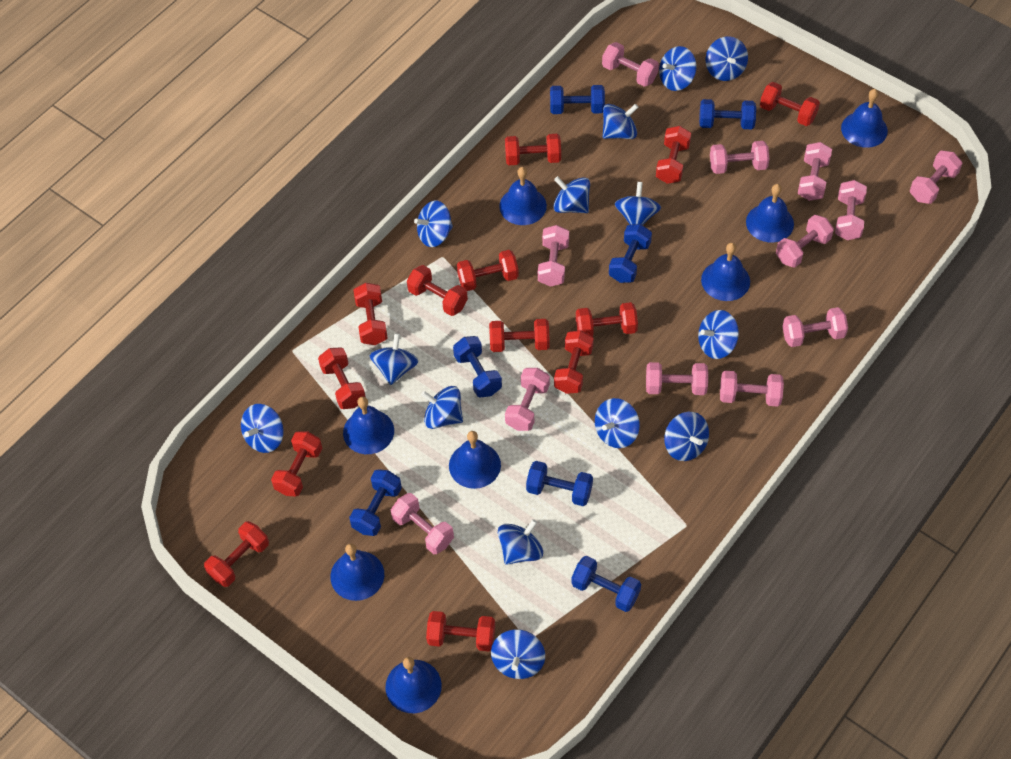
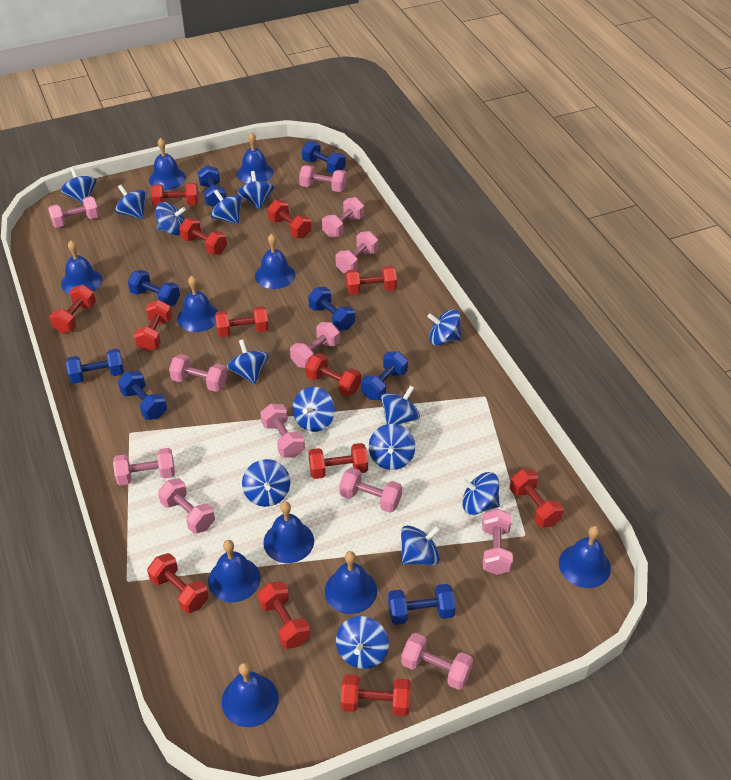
blue bell: 8 -> 10
blue dumbbell: 7 -> 8

